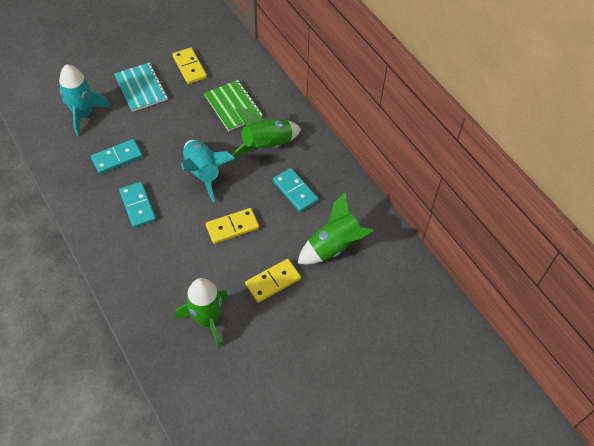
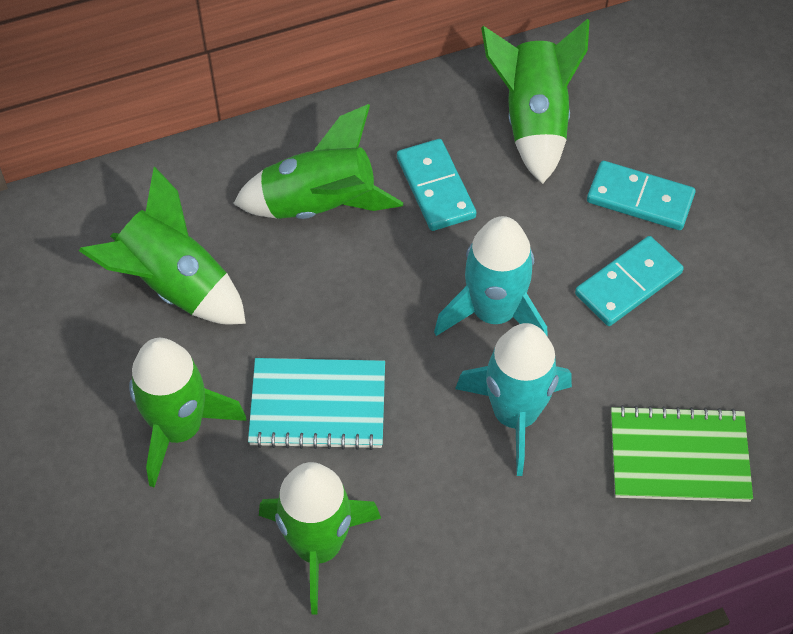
green rocket: 3 -> 5
yellow domino: 3 -> 0

